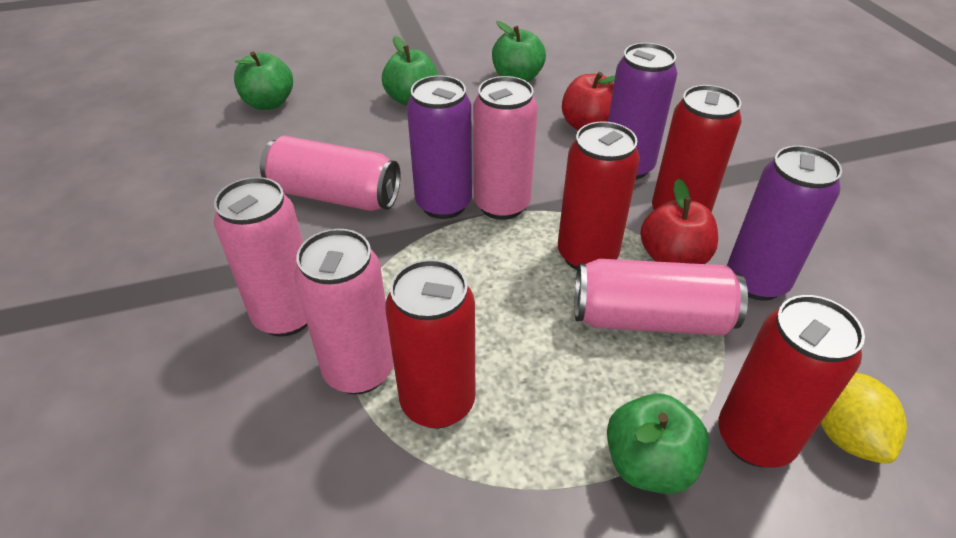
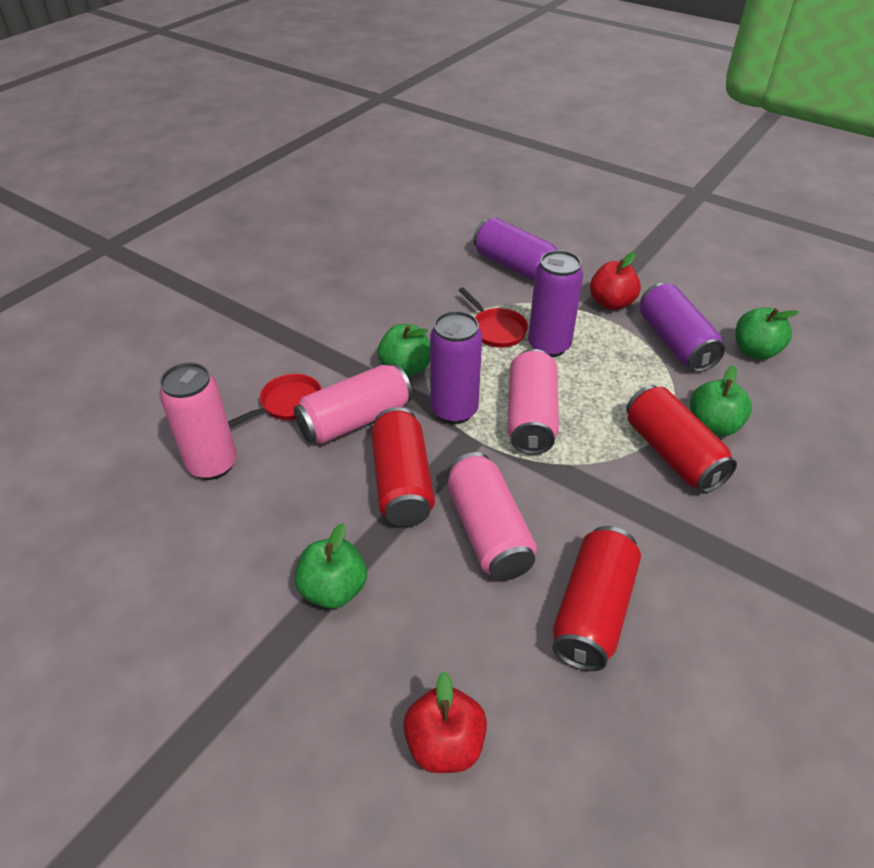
pink can: 5 -> 4
purple can: 3 -> 4
red can: 4 -> 3
red pan: 0 -> 2
yellow lemon: 1 -> 0

